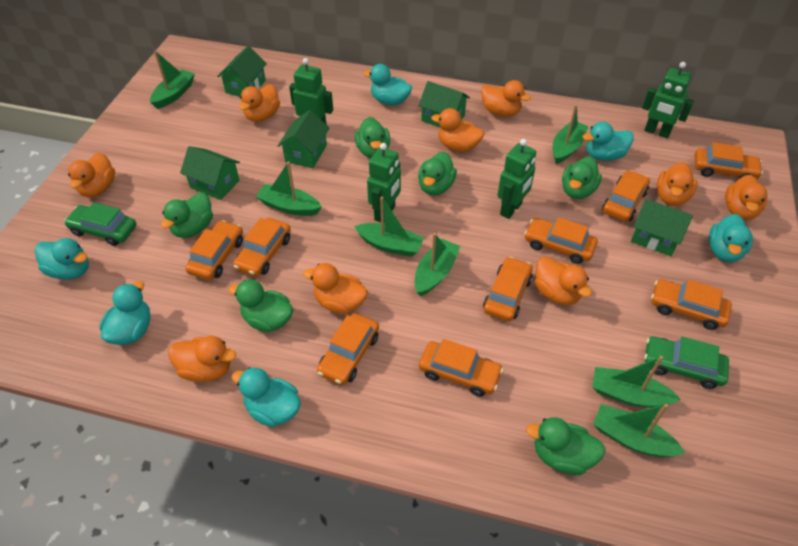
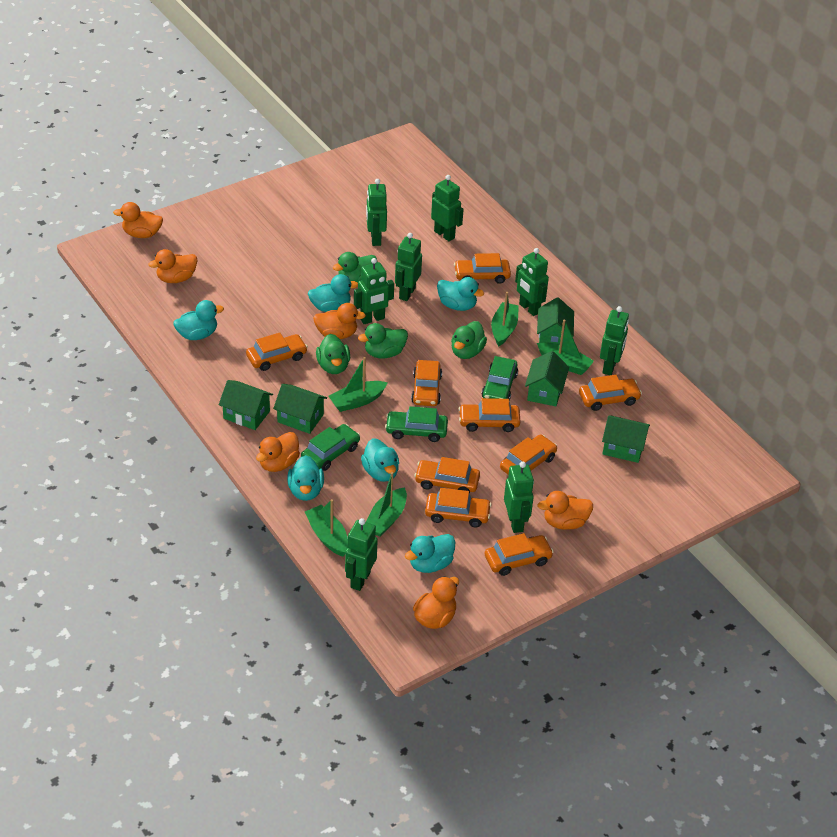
green boat: 7 -> 5
green car: 2 -> 3
green duck: 6 -> 4
green robot: 4 -> 8
orange duck: 9 -> 6

